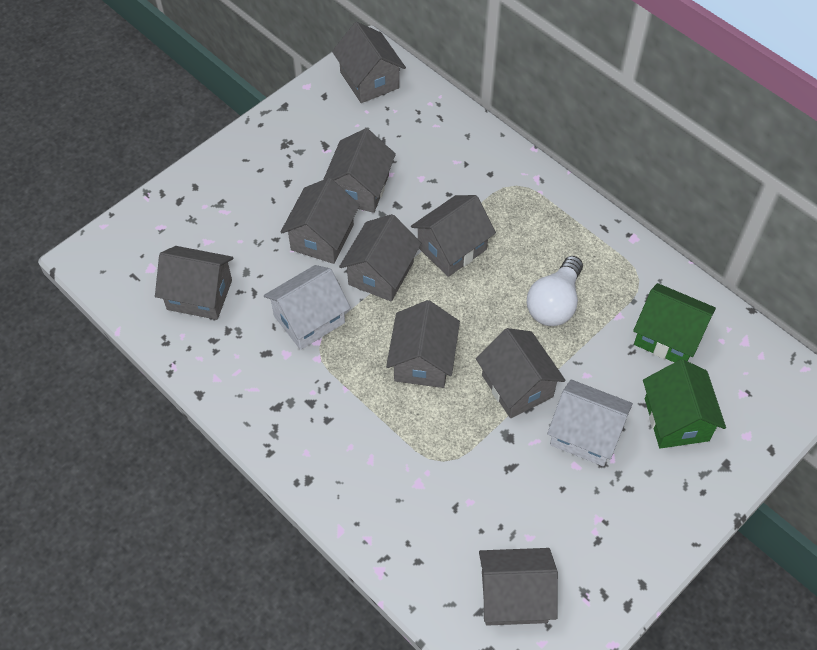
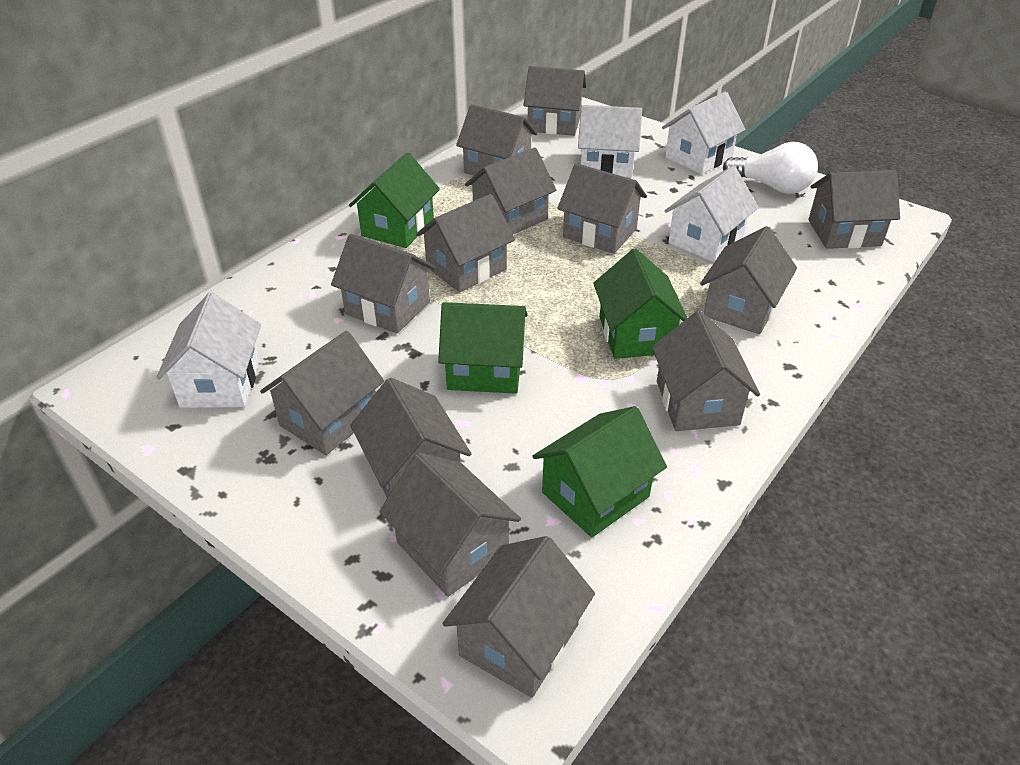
green house: 2 -> 4
grey house: 9 -> 13
white house: 2 -> 4

